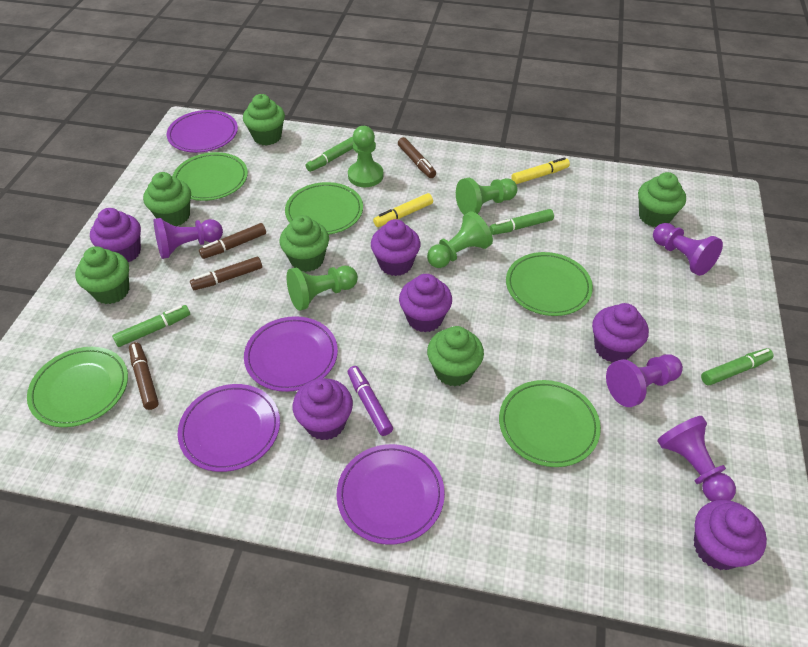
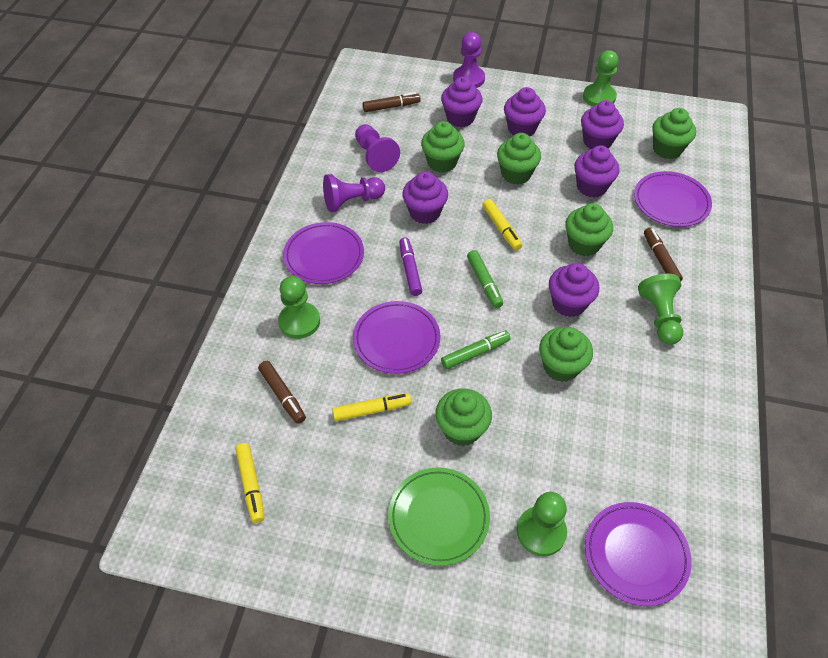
brown marker: 4 -> 3
green marker: 4 -> 2
green plate: 5 -> 1
purple pawn: 4 -> 3
yellow marker: 2 -> 3

